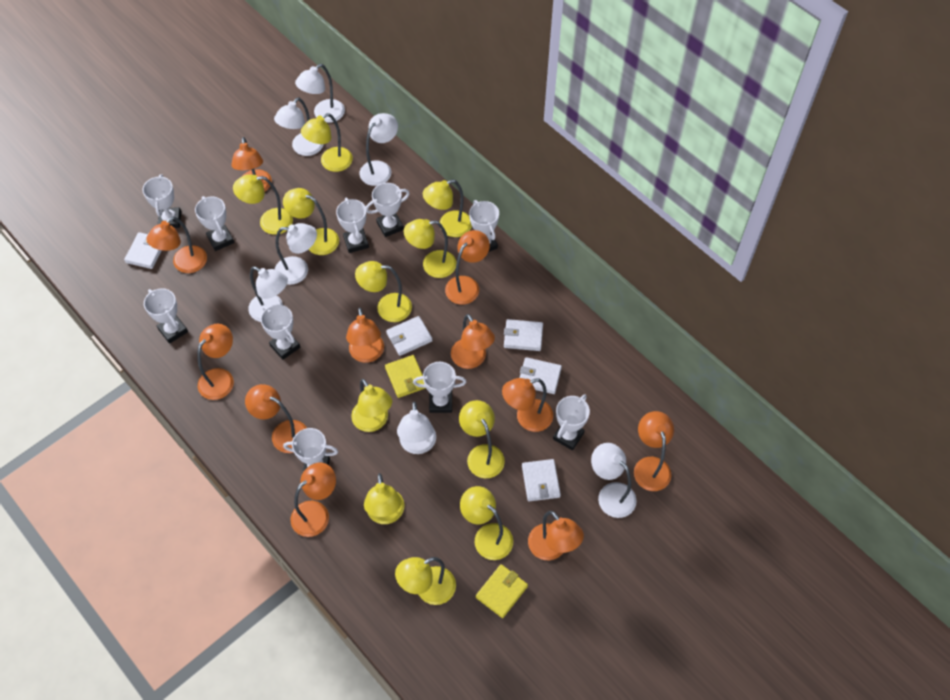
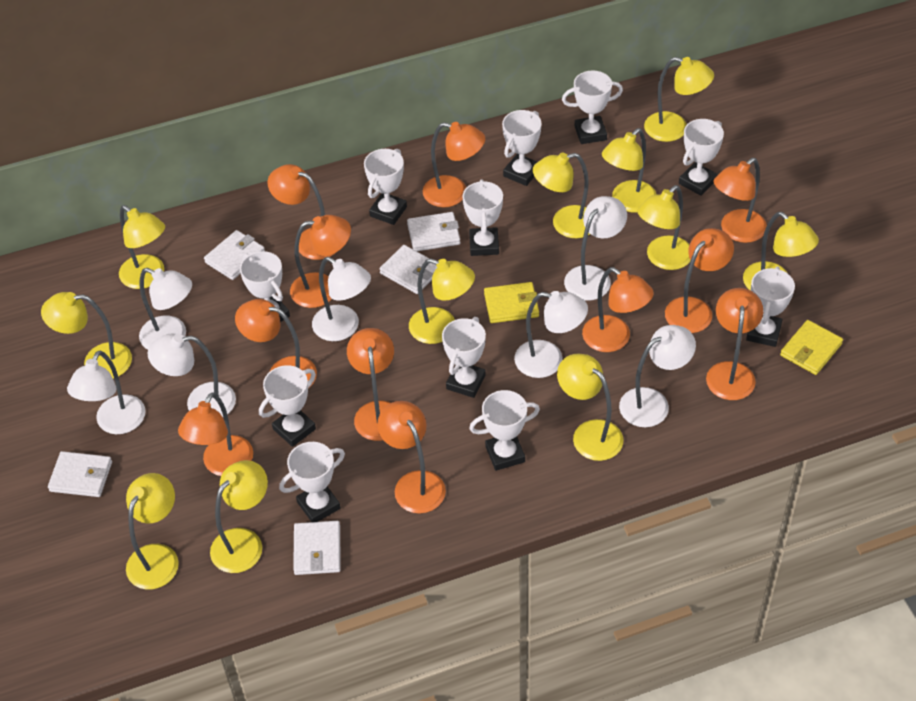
white trophy: 10 -> 11

